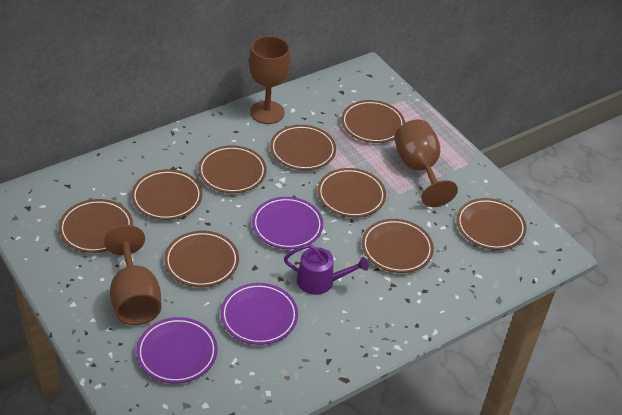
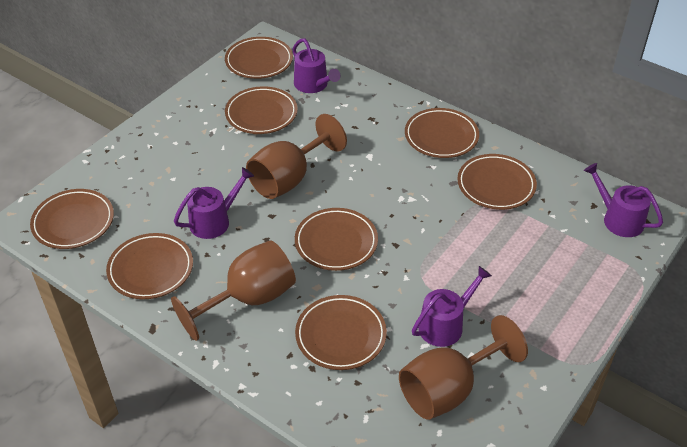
brown plate: 9 -> 8
purple plate: 3 -> 0
purple watering can: 1 -> 4

